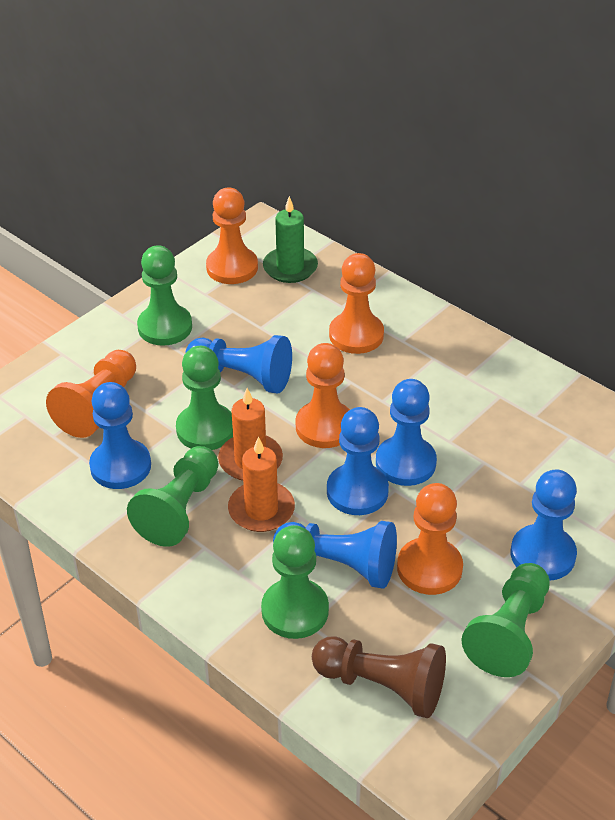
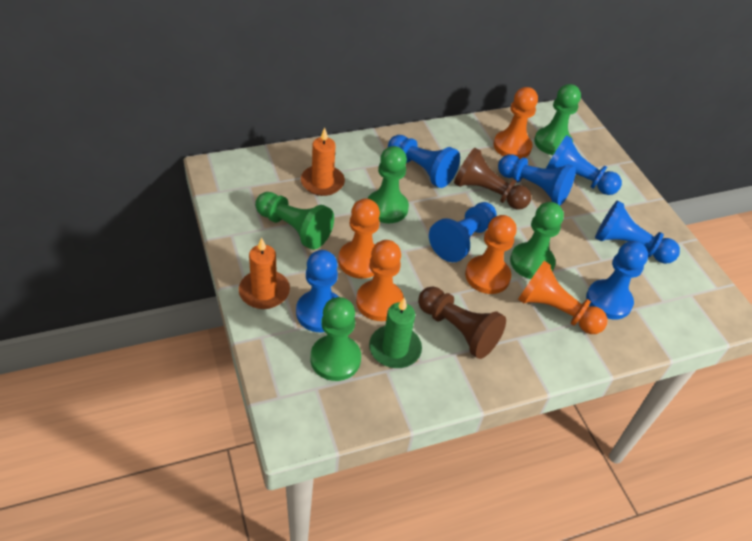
blue pawn: 6 -> 7
brown pawn: 1 -> 2

